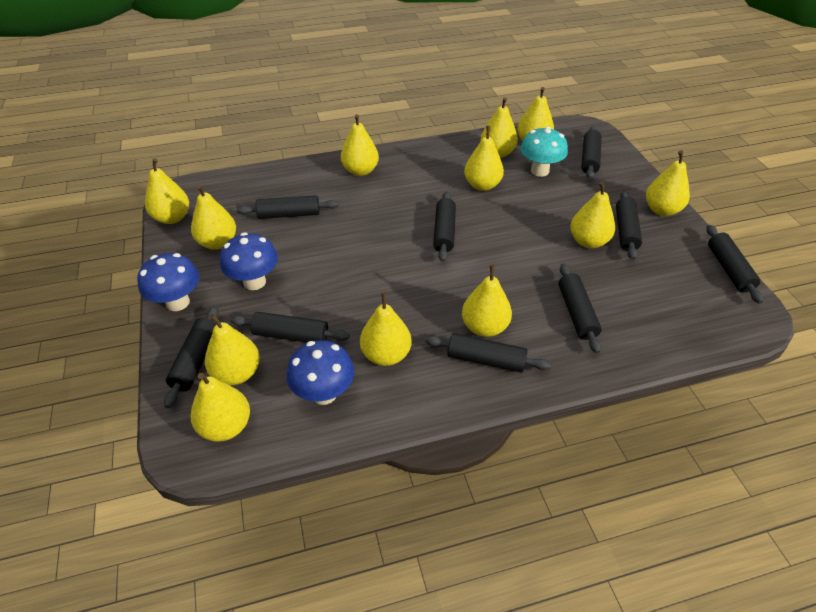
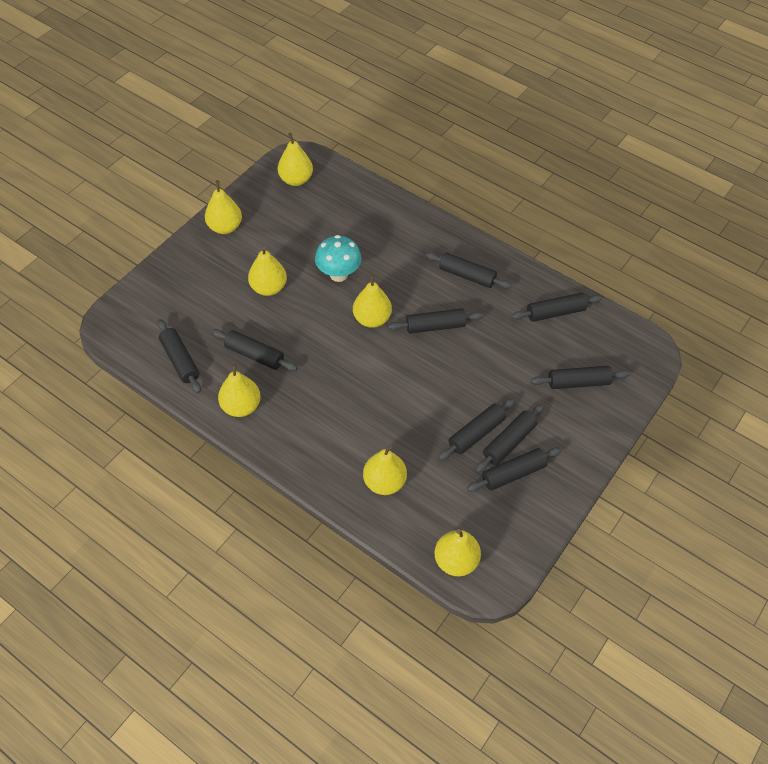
blue mushroom: 3 -> 0
yellow pear: 12 -> 7

